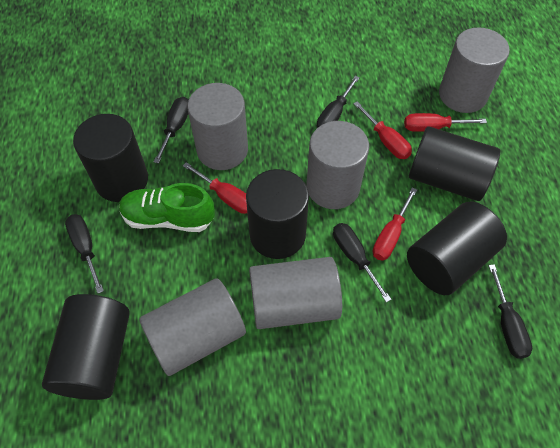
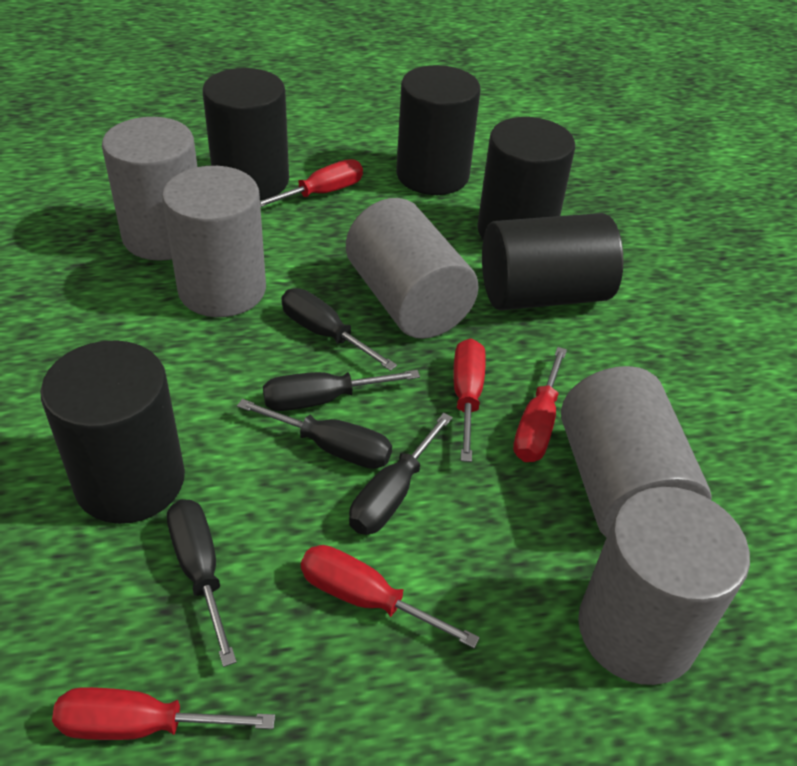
green shoe: 1 -> 0
red screwdriver: 4 -> 5

